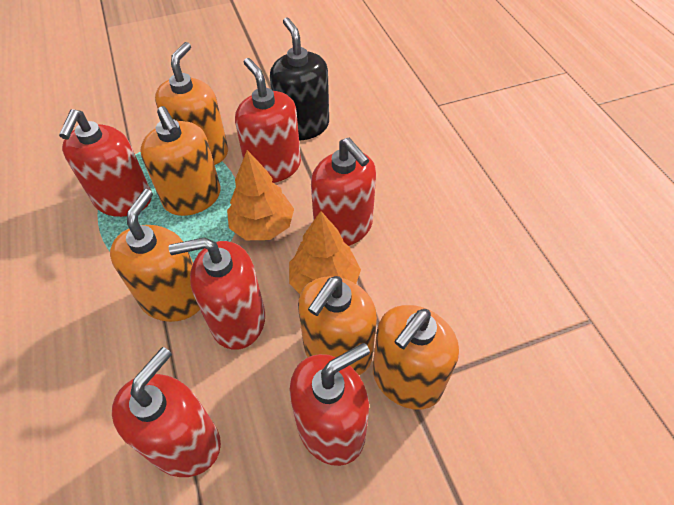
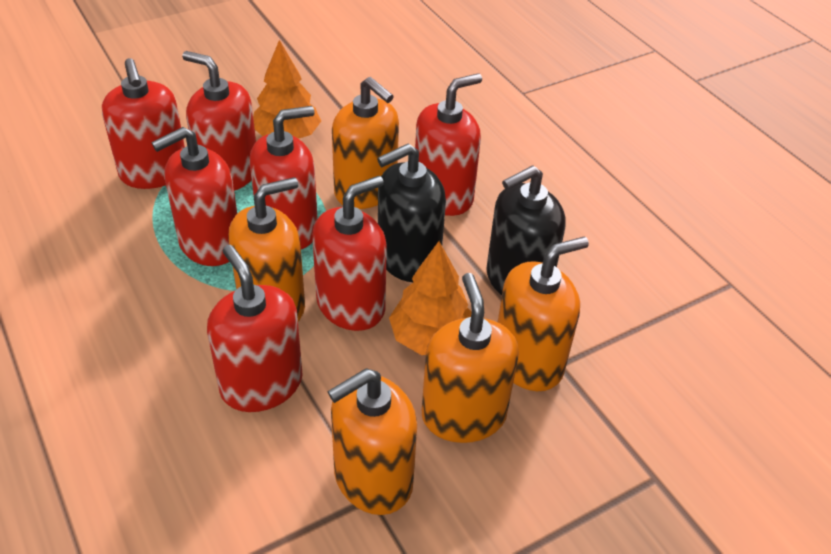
black soap dispenser: 1 -> 2
red soap dispenser: 6 -> 7

